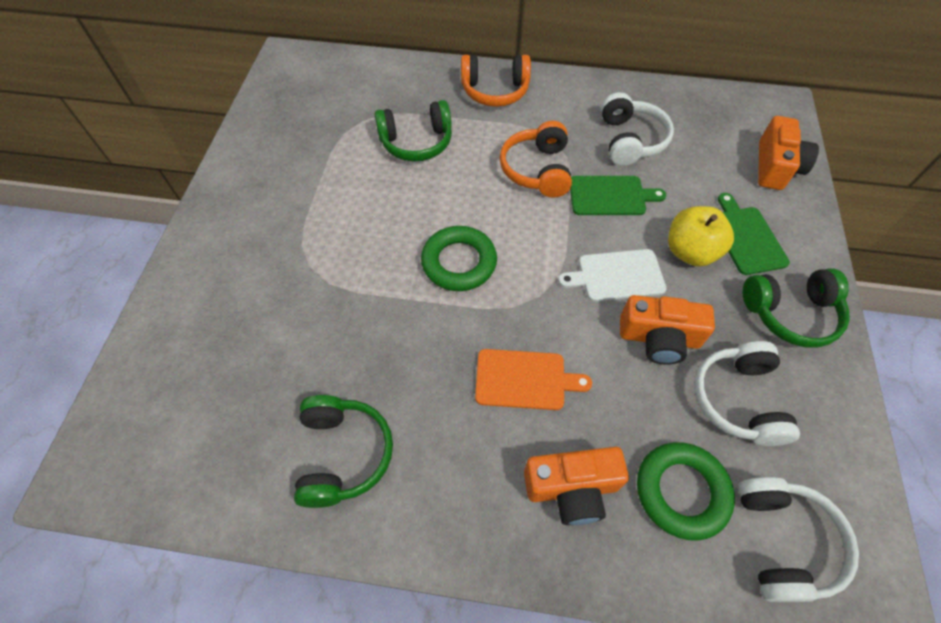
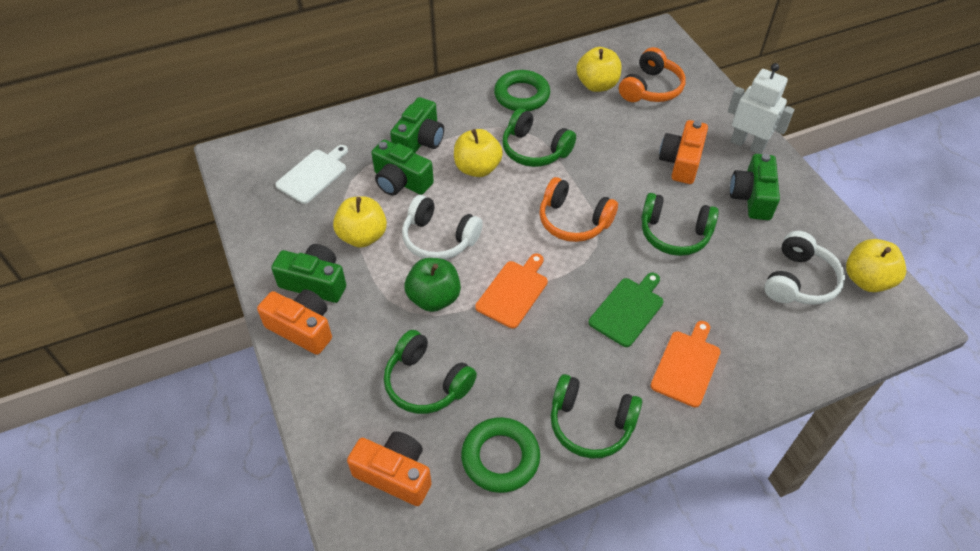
green apple: 0 -> 1
green camera: 0 -> 4
green cutting board: 2 -> 1
green headphones: 3 -> 4
orange cutting board: 1 -> 2
white headphones: 3 -> 2
white robot: 0 -> 1
yellow apple: 1 -> 4

